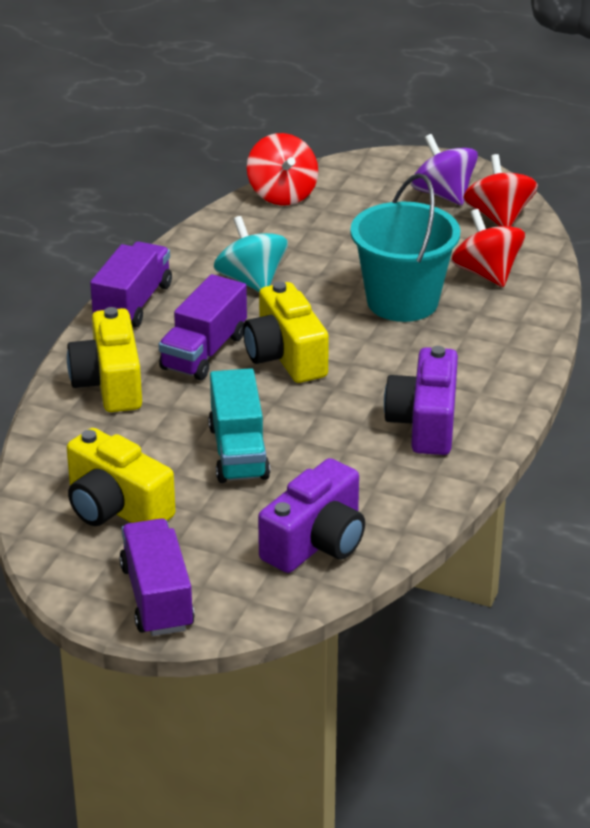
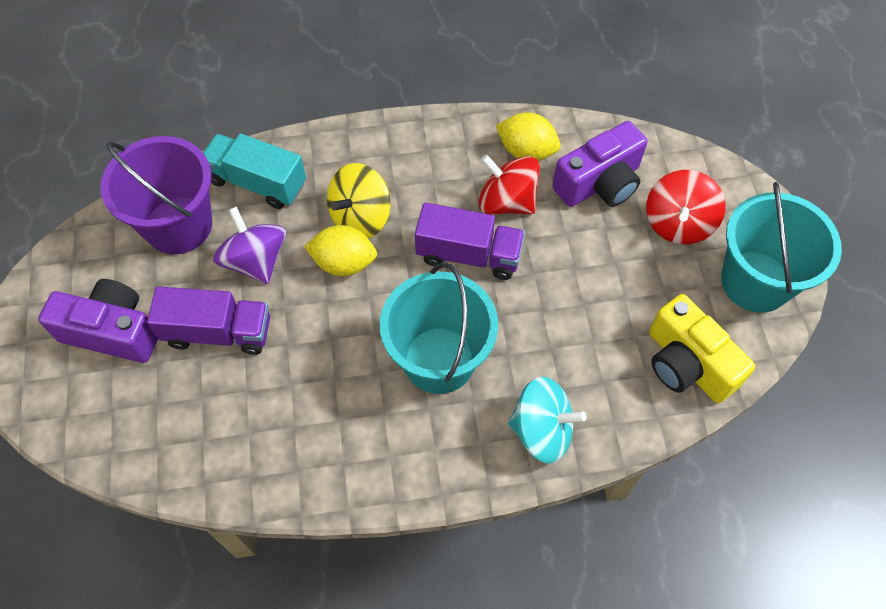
purple bucket: 0 -> 1
purple truck: 3 -> 2
red spinning top: 3 -> 2
turquoise bucket: 1 -> 2
yellow camera: 3 -> 1
yellow lemon: 0 -> 2
yellow spinning top: 0 -> 1

